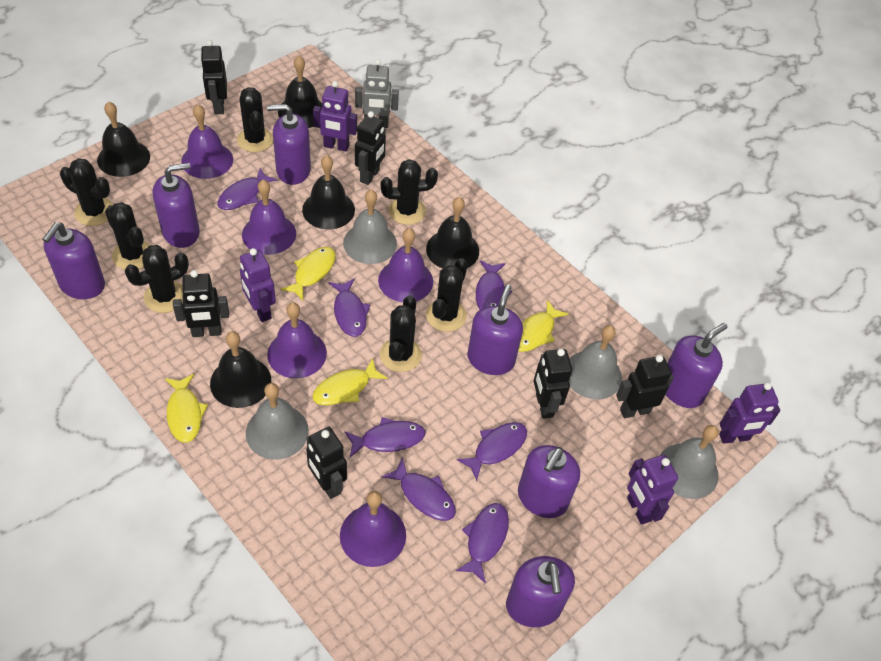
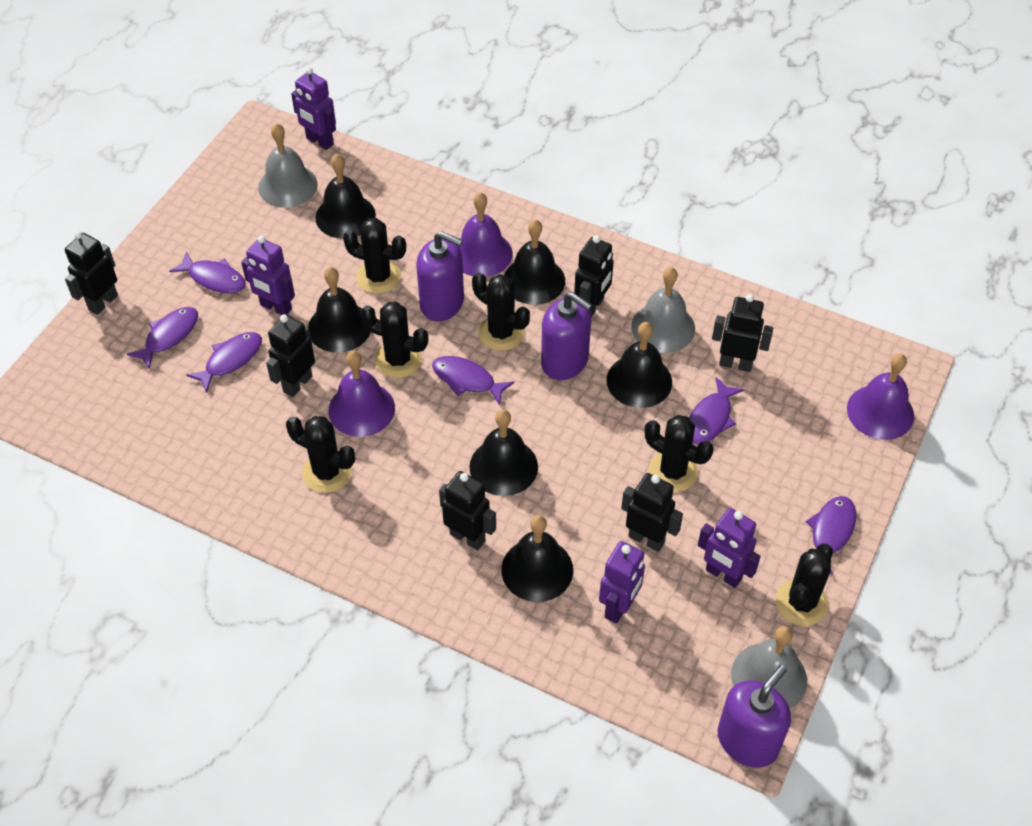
black bell: 5 -> 6
black cactus: 7 -> 6
grey bell: 4 -> 3
grey robot: 1 -> 0
purple bell: 5 -> 3
purple fish: 7 -> 6
purple soap dispenser: 7 -> 3
yellow fish: 4 -> 0

